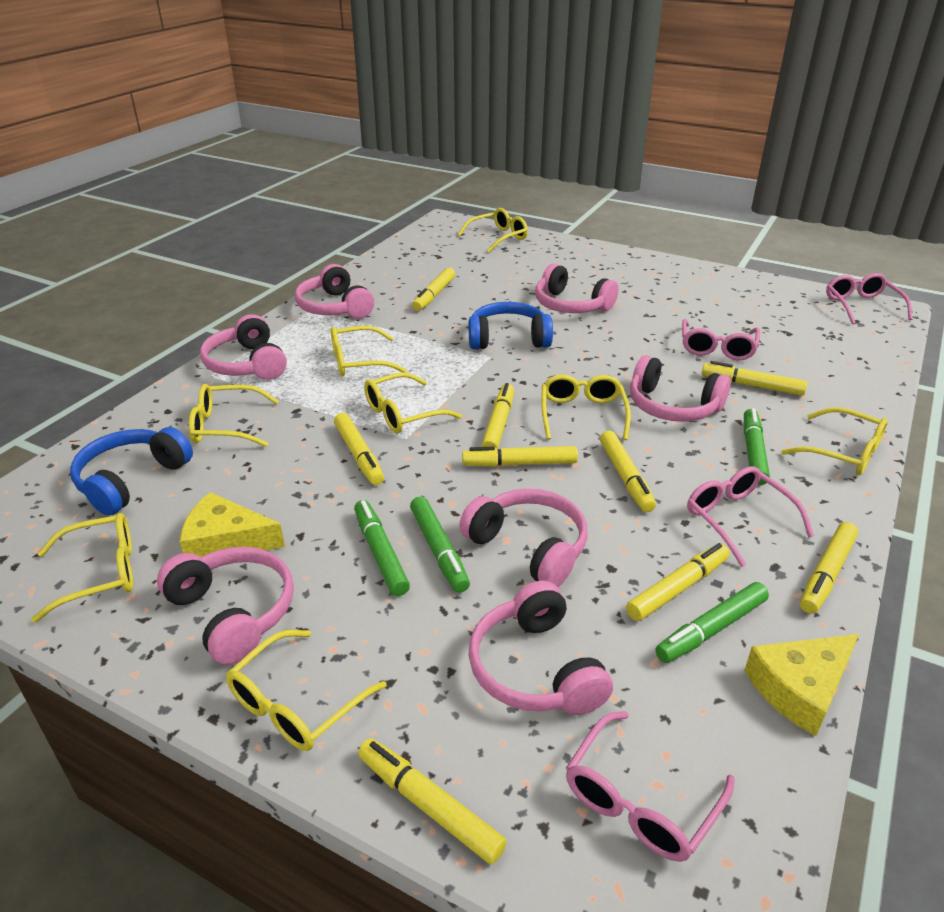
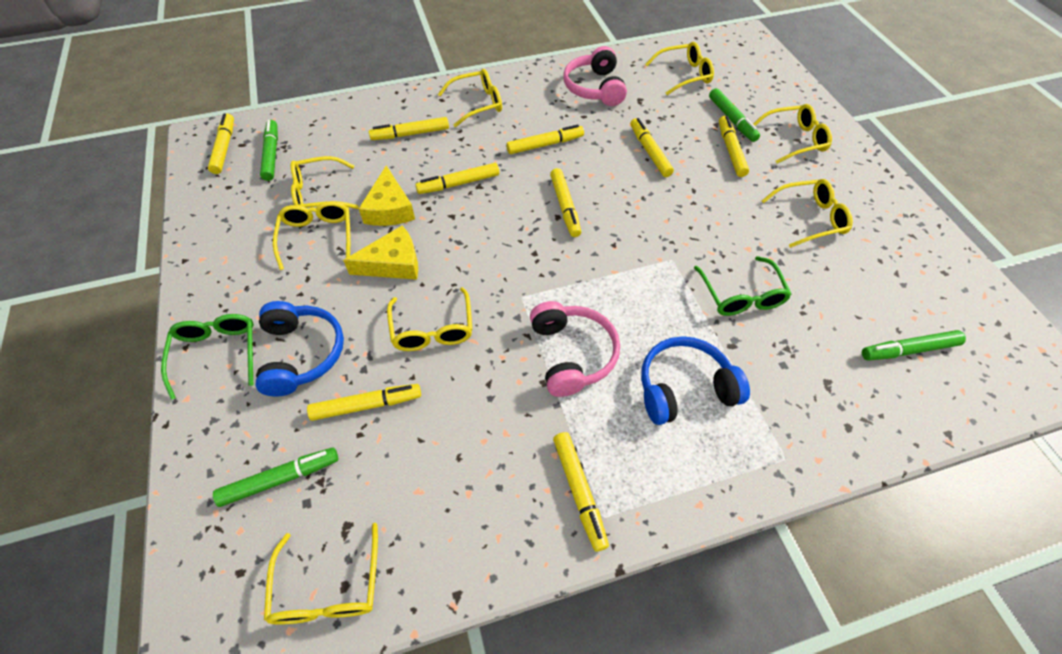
green glasses: 0 -> 2
pink glasses: 4 -> 0
pink headphones: 7 -> 2

